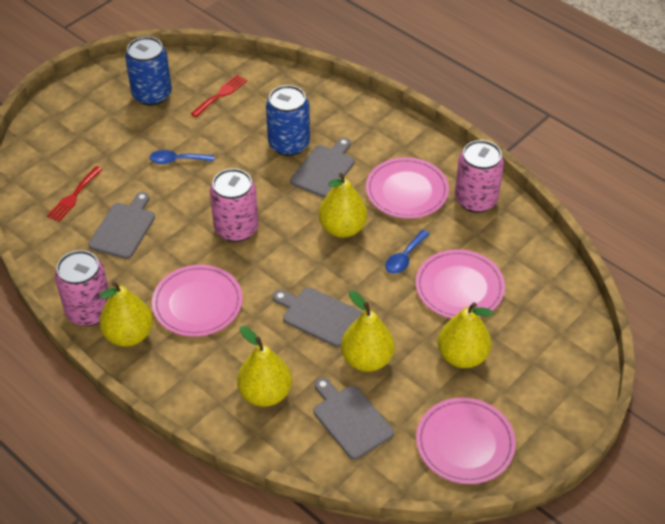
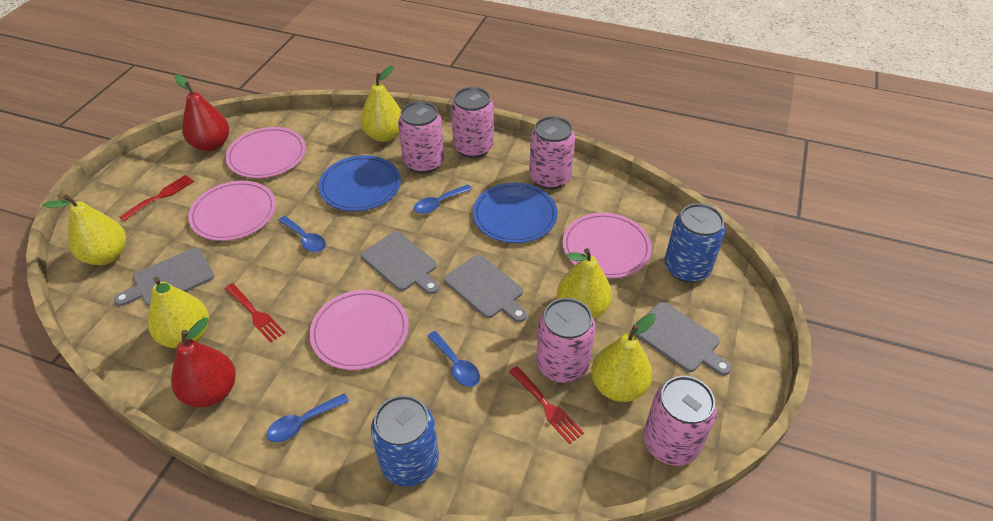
blue plate: 0 -> 2
blue spoon: 2 -> 4
pink can: 3 -> 5
red fork: 2 -> 3
red pear: 0 -> 2

